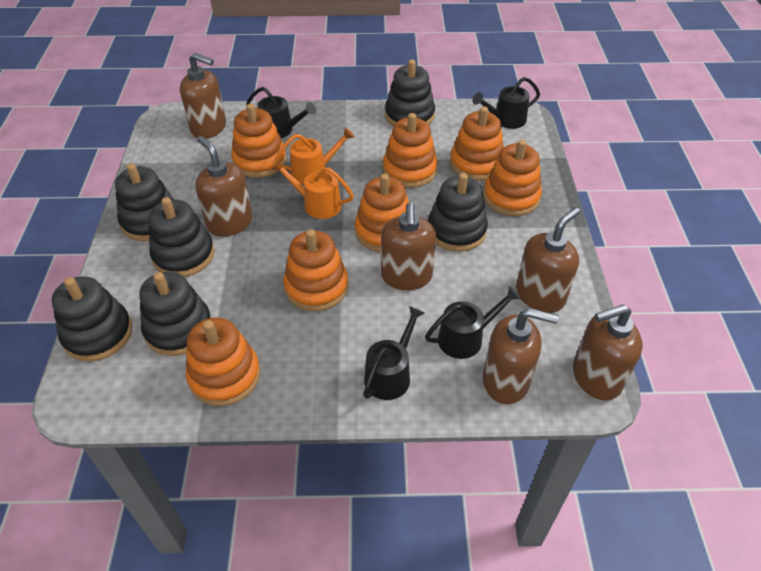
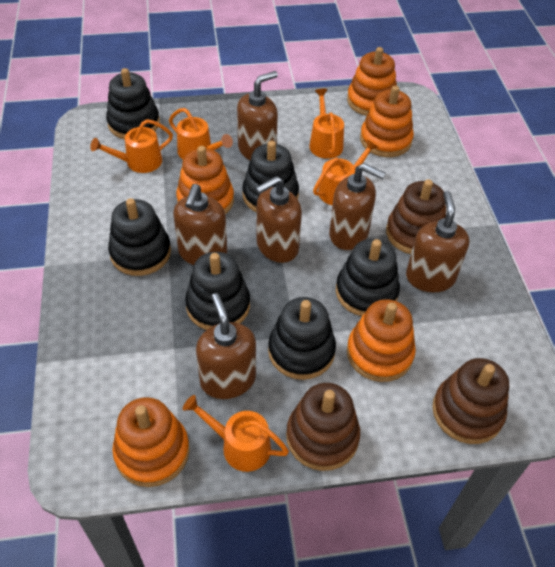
black watering can: 4 -> 0
brown stacking toy: 0 -> 3
orange stacking toy: 7 -> 5
orange watering can: 2 -> 5

